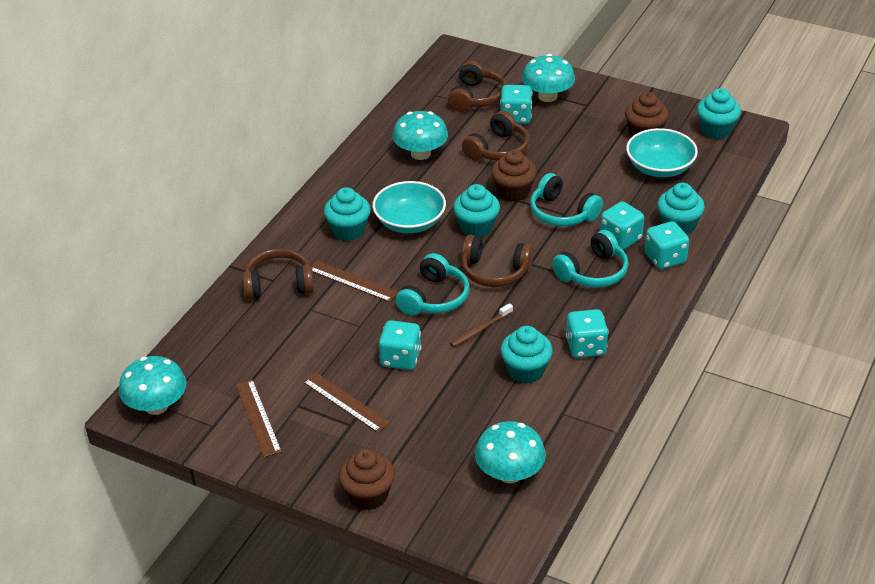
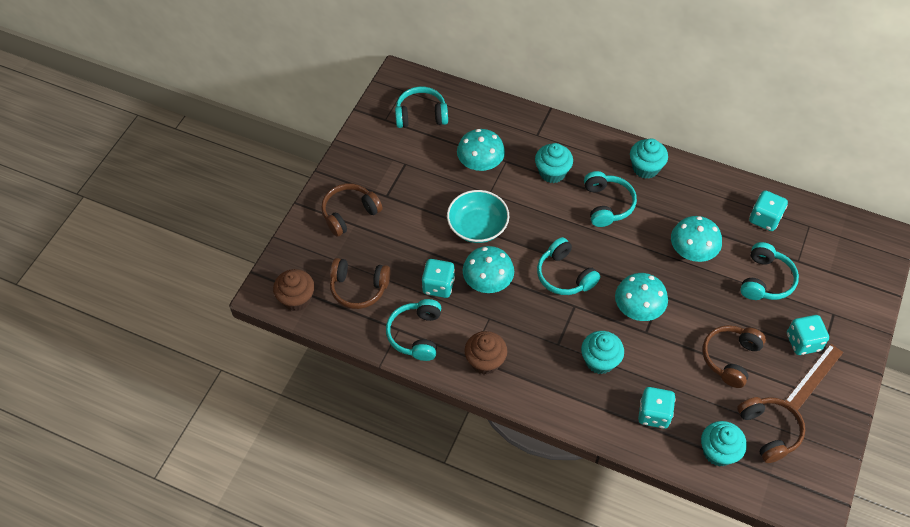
brown cupcake: 3 -> 2
brown ruler: 3 -> 1
brown toothbrush: 1 -> 0
turquoise bowl: 2 -> 1
turquoise cupcake: 5 -> 4
turquoise dice: 5 -> 4
turquoise headphones: 3 -> 5

